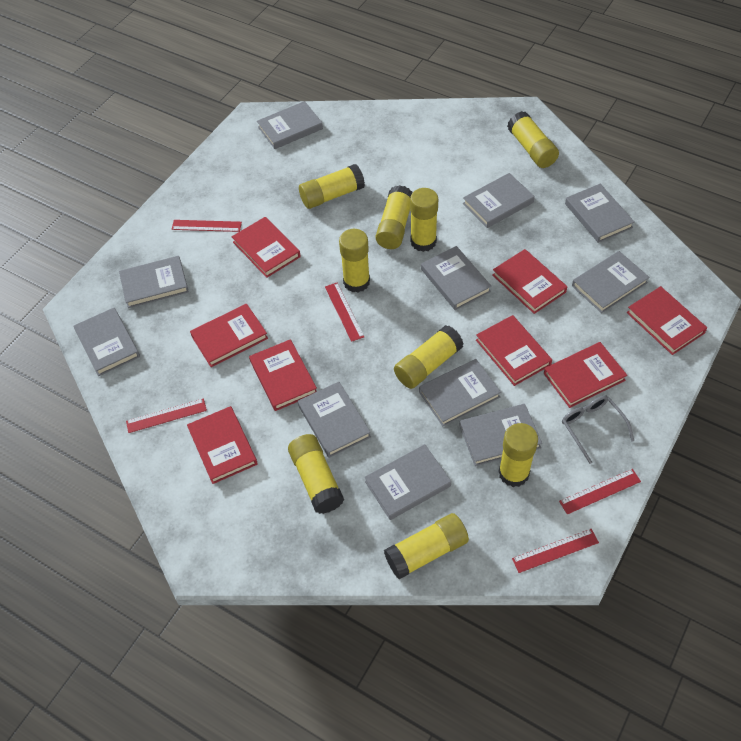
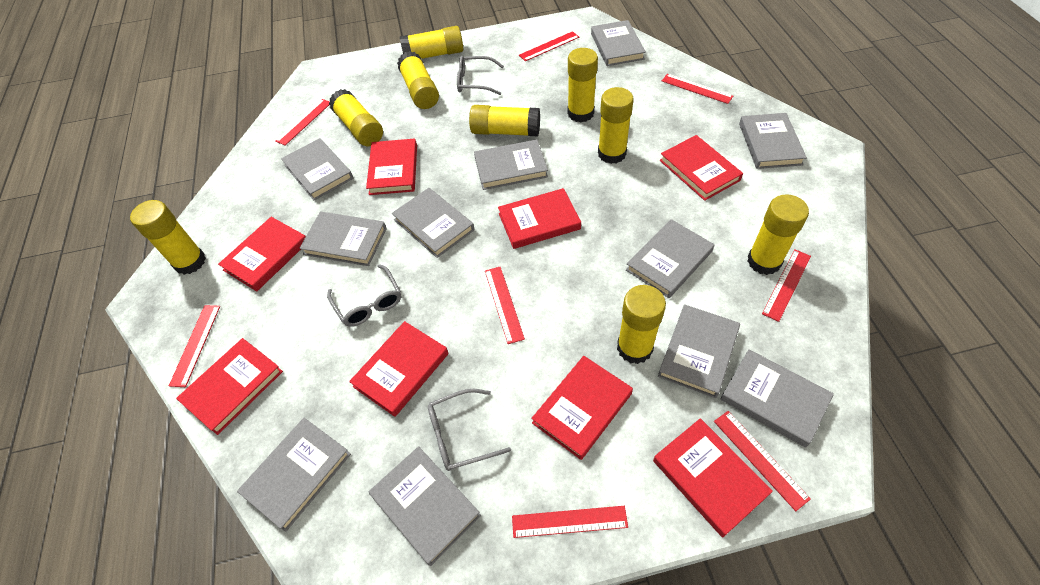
grey glasses: 1 -> 3
red ruler: 5 -> 8

